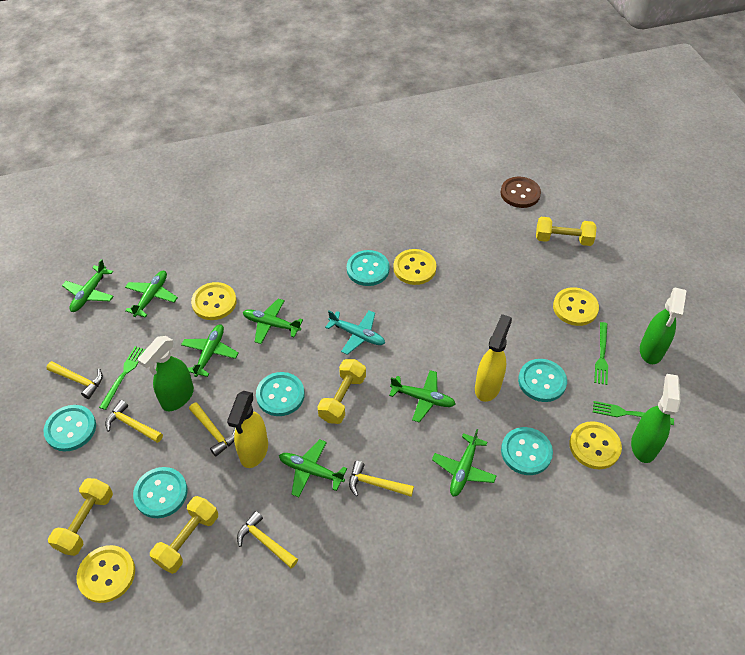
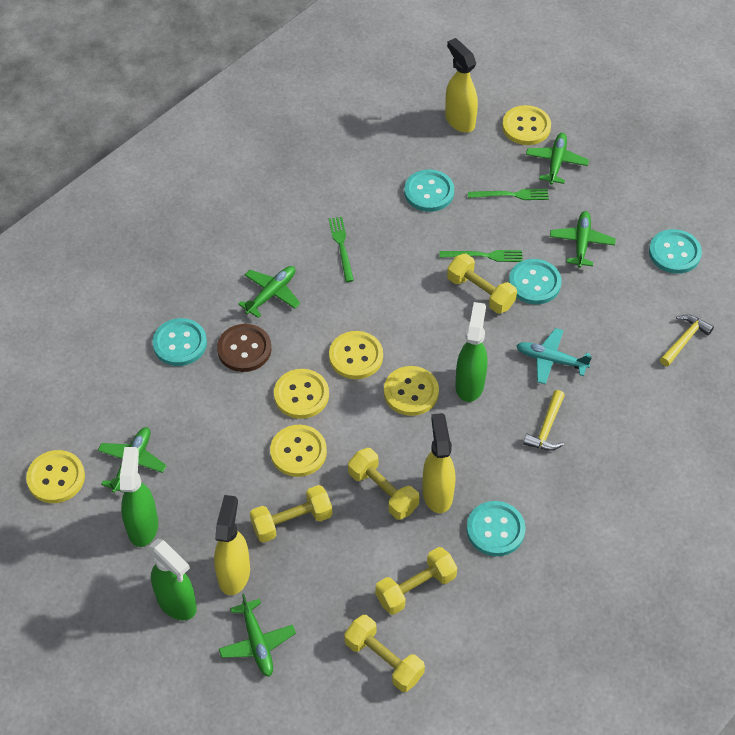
green plane: 7 -> 5
turquoise button: 6 -> 5
yellow button: 5 -> 6
yellow dumbbell: 4 -> 5
yellow hammer: 5 -> 2
yellow spray bottle: 2 -> 3

